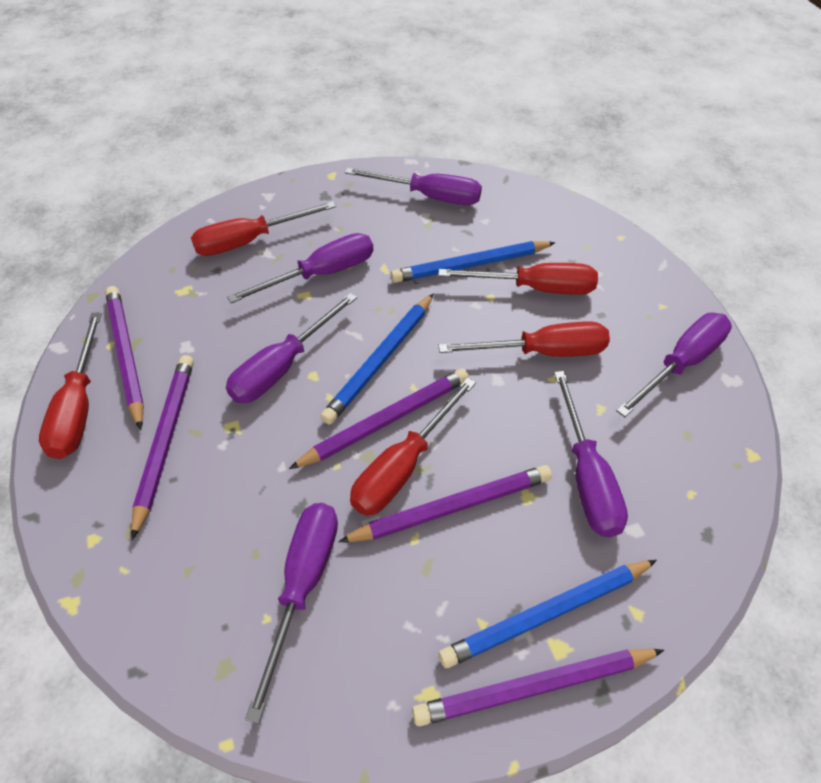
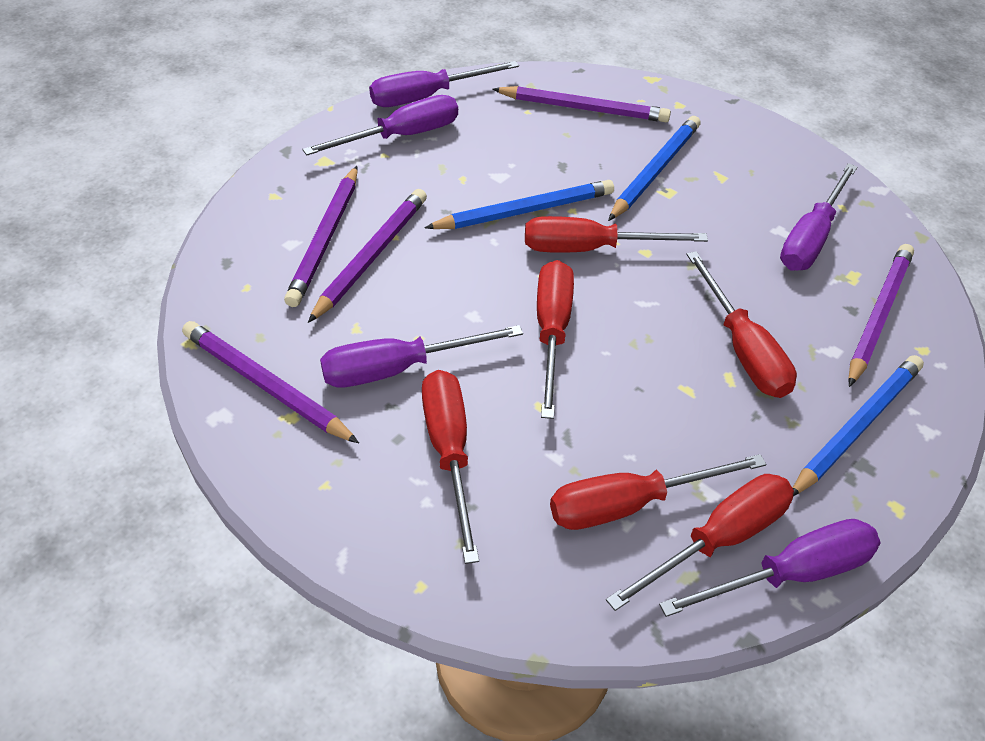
purple screwdriver: 6 -> 5
red screwdriver: 5 -> 6

